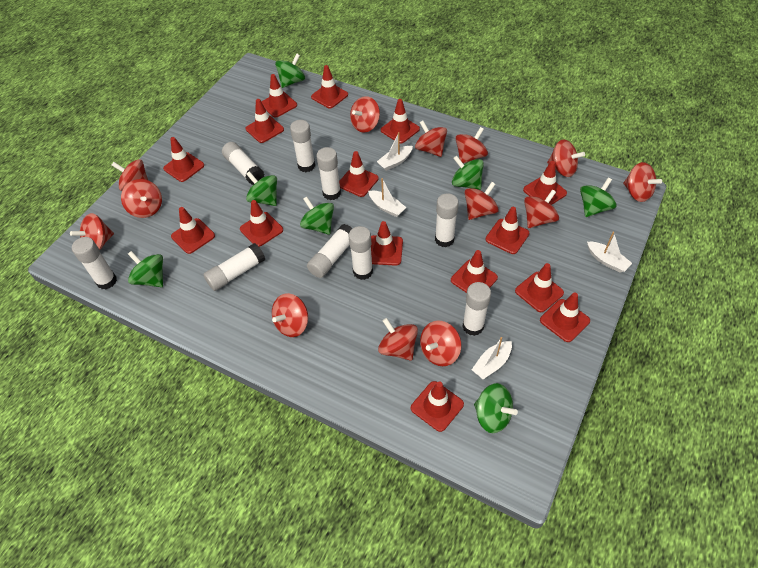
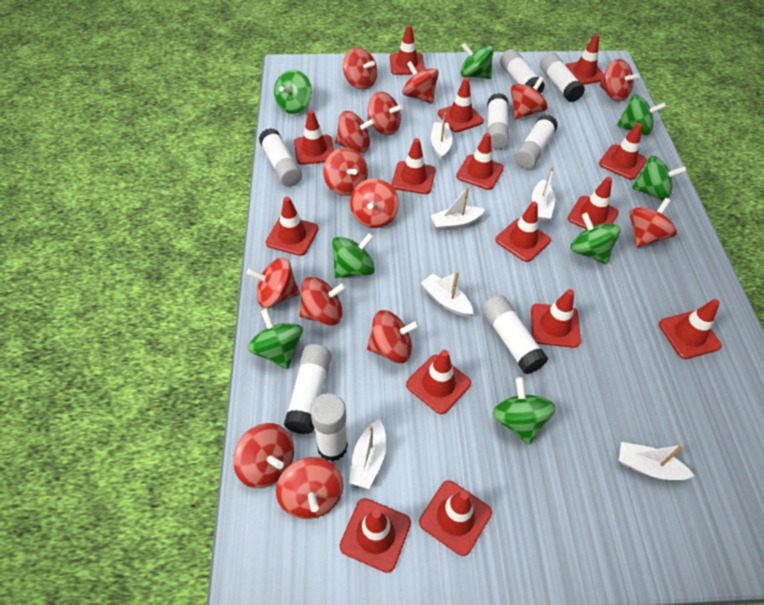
green spinning top: 7 -> 8
red spinning top: 13 -> 14
white boat: 4 -> 6
white glue stick: 9 -> 8

